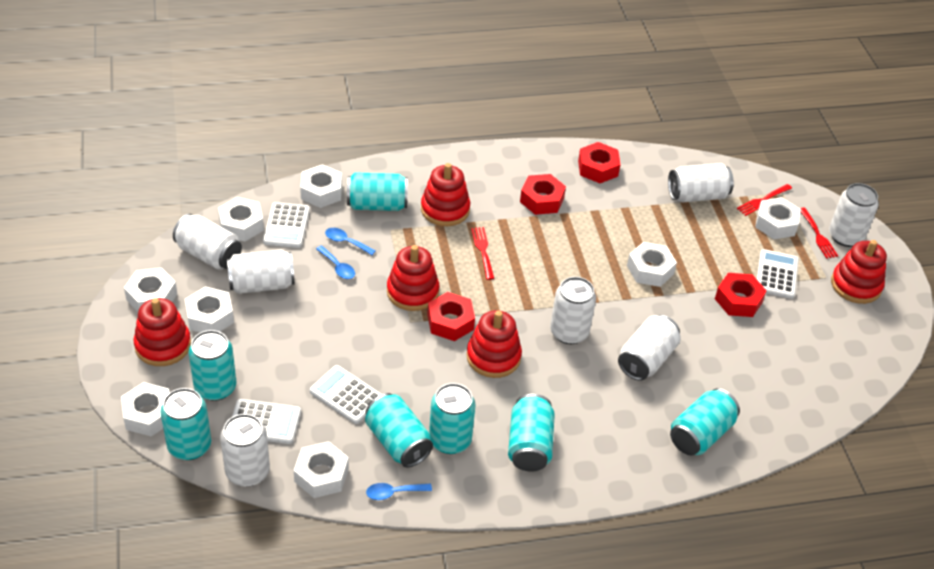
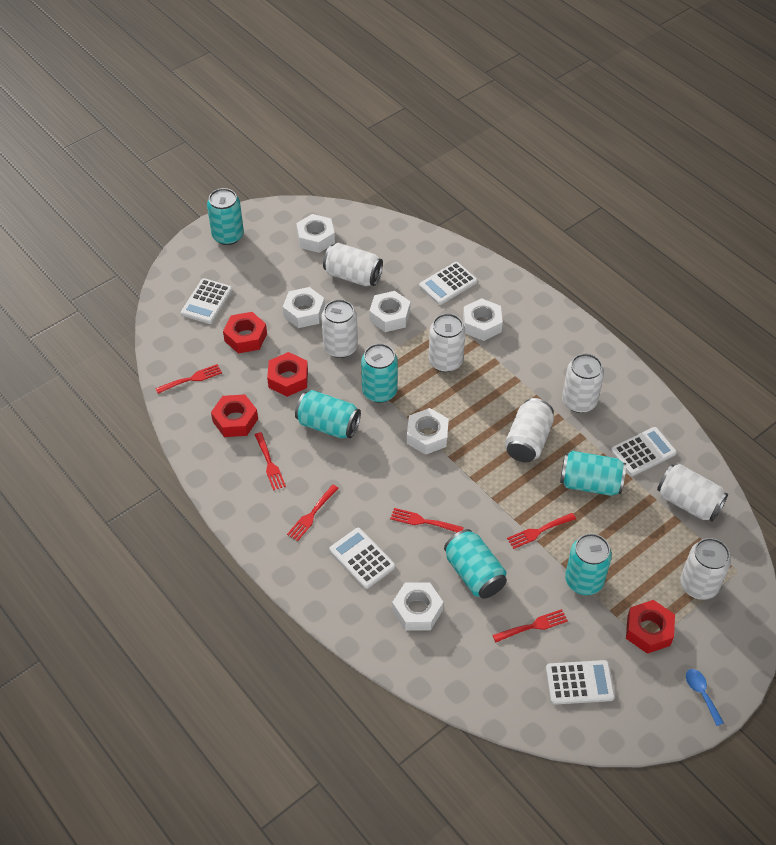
blue spoon: 3 -> 1
red fork: 3 -> 6
red stacking toy: 5 -> 0
turquoise can: 7 -> 6
white calculator: 4 -> 5
white nut: 8 -> 6

